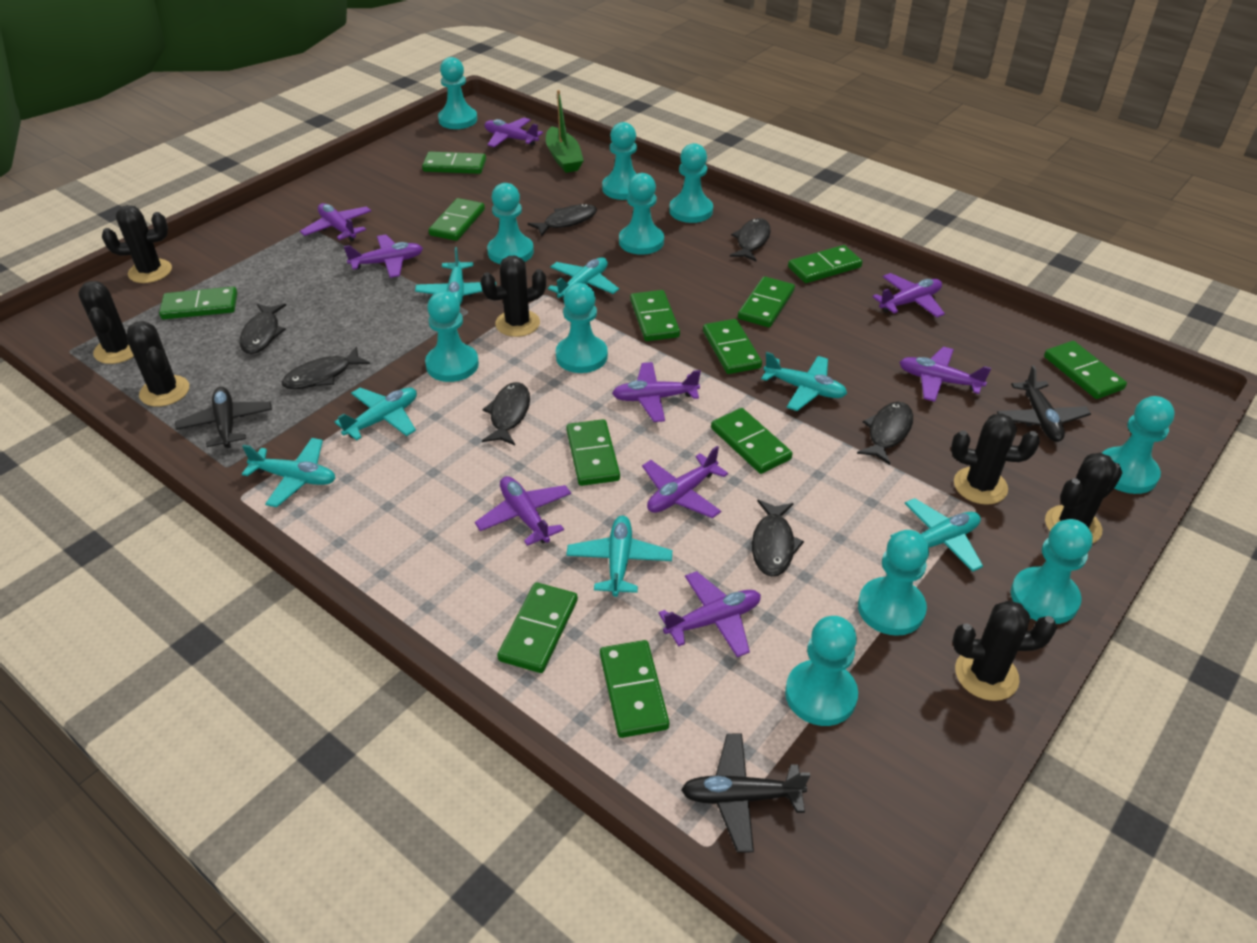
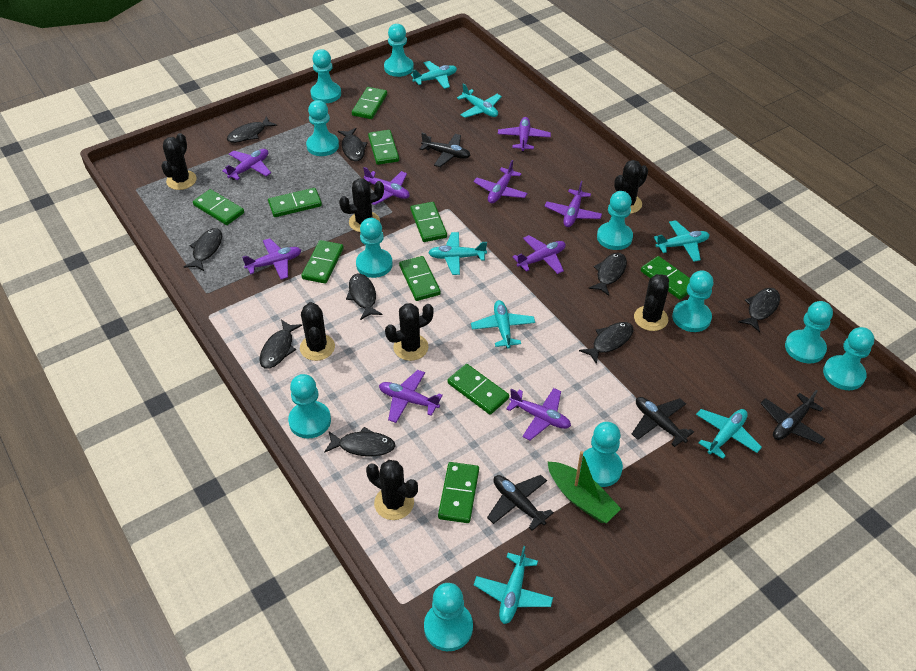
black fish: 7 -> 9
black plane: 3 -> 4
green domino: 12 -> 10

